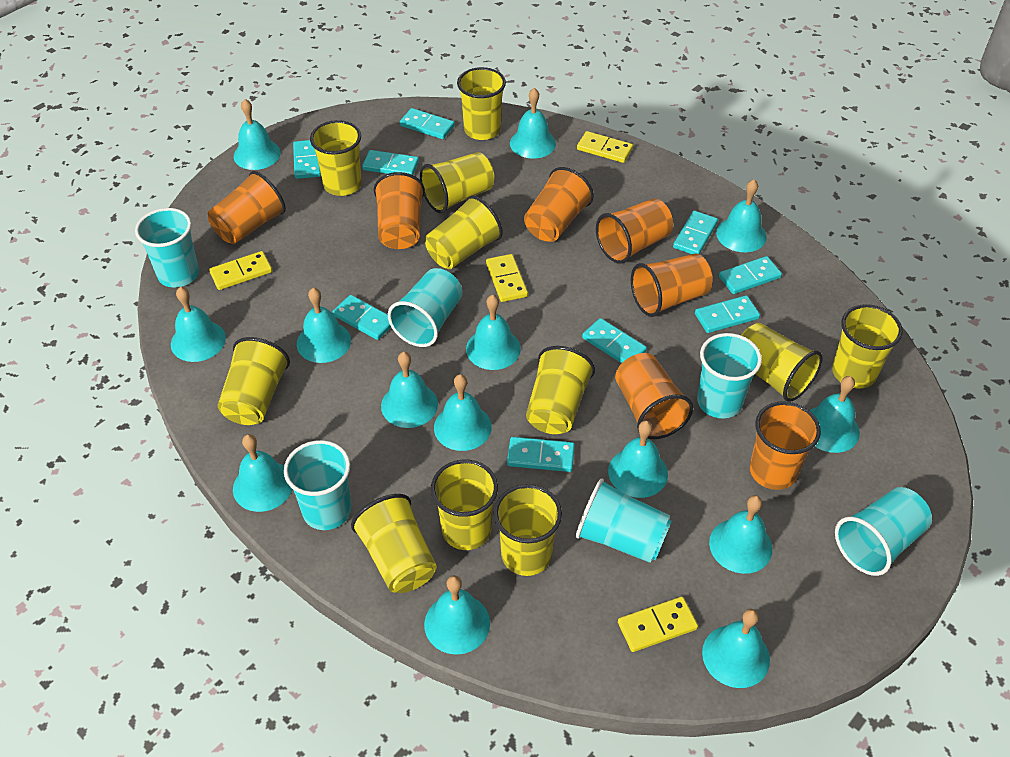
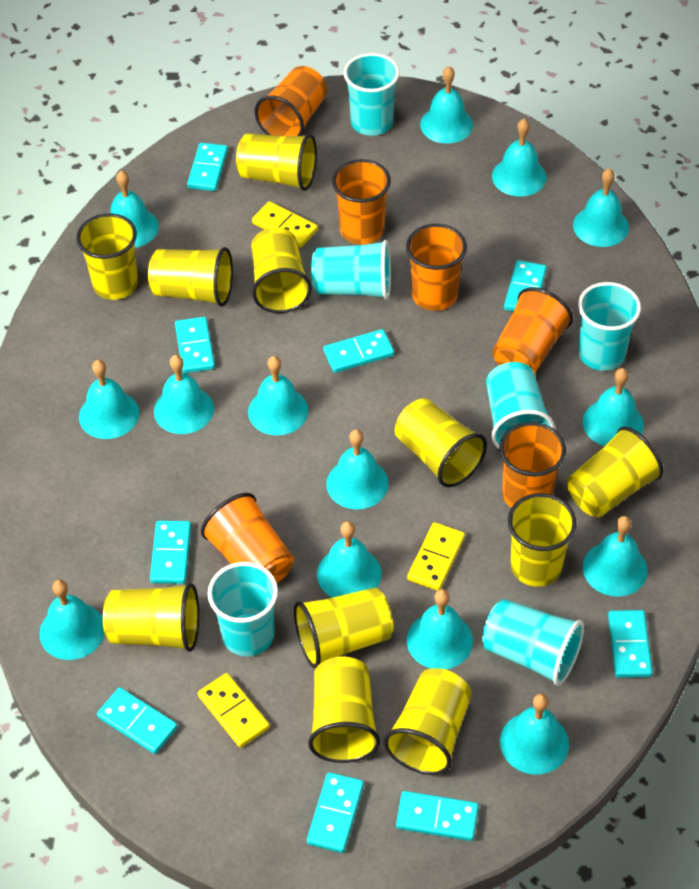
orange cup: 7 -> 6
yellow domino: 4 -> 3

